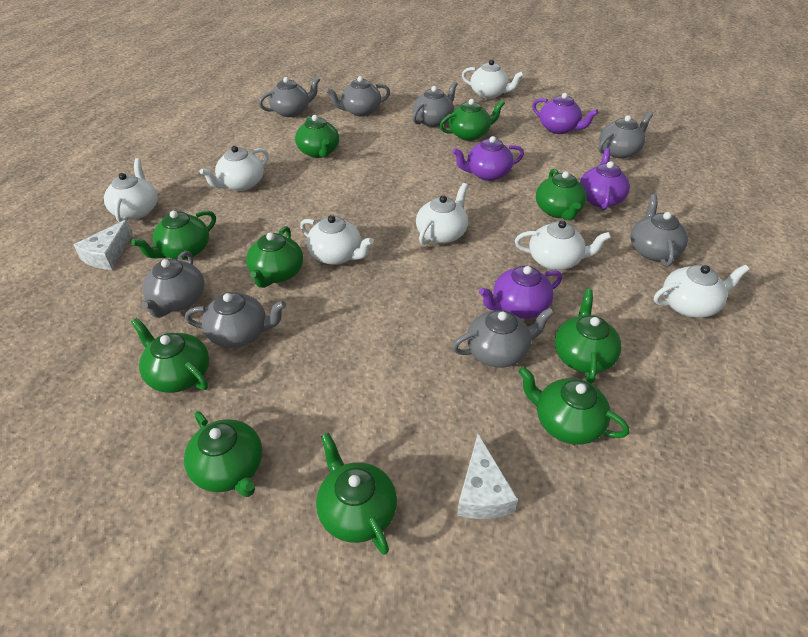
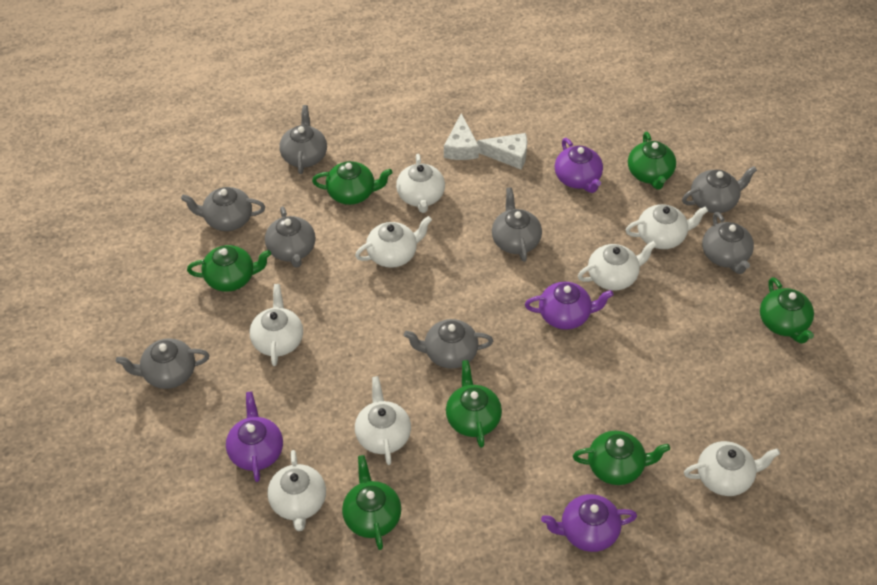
green teapot: 10 -> 7
white teapot: 7 -> 8

